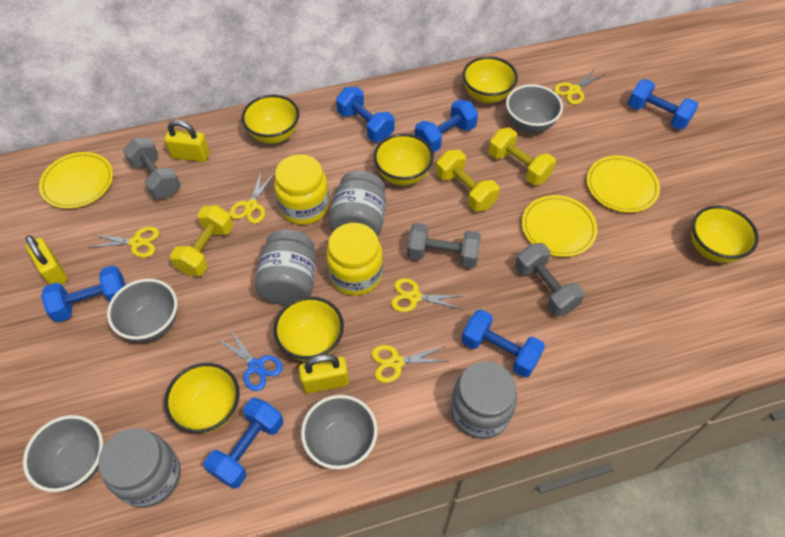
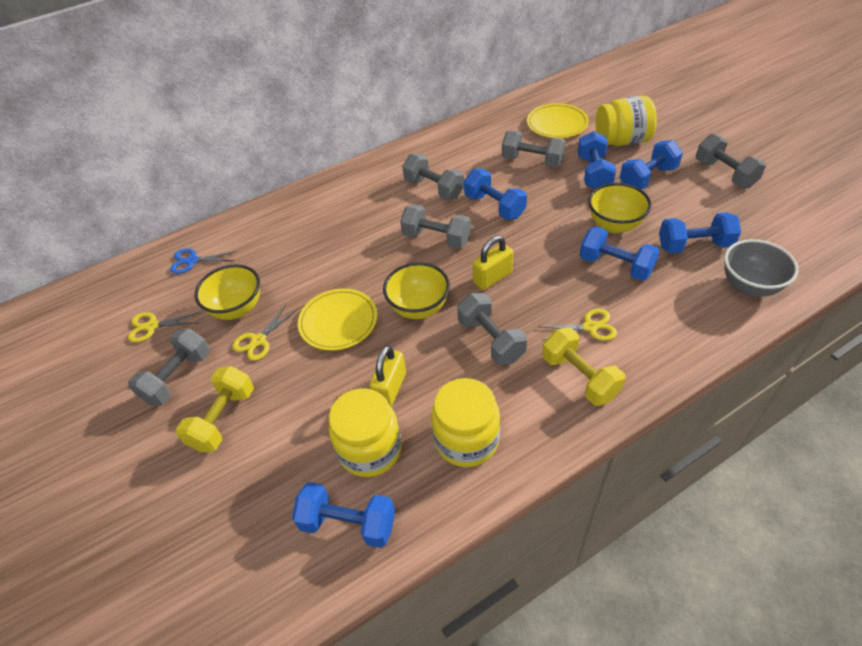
grey bowl: 4 -> 1
grey dumbbell: 3 -> 6
grey jar: 4 -> 0
yellow bowl: 6 -> 3
yellow dumbbell: 3 -> 2
yellow jar: 2 -> 3
yellow padlock: 3 -> 2
yellow plate: 3 -> 2
yellow scissors: 5 -> 3

